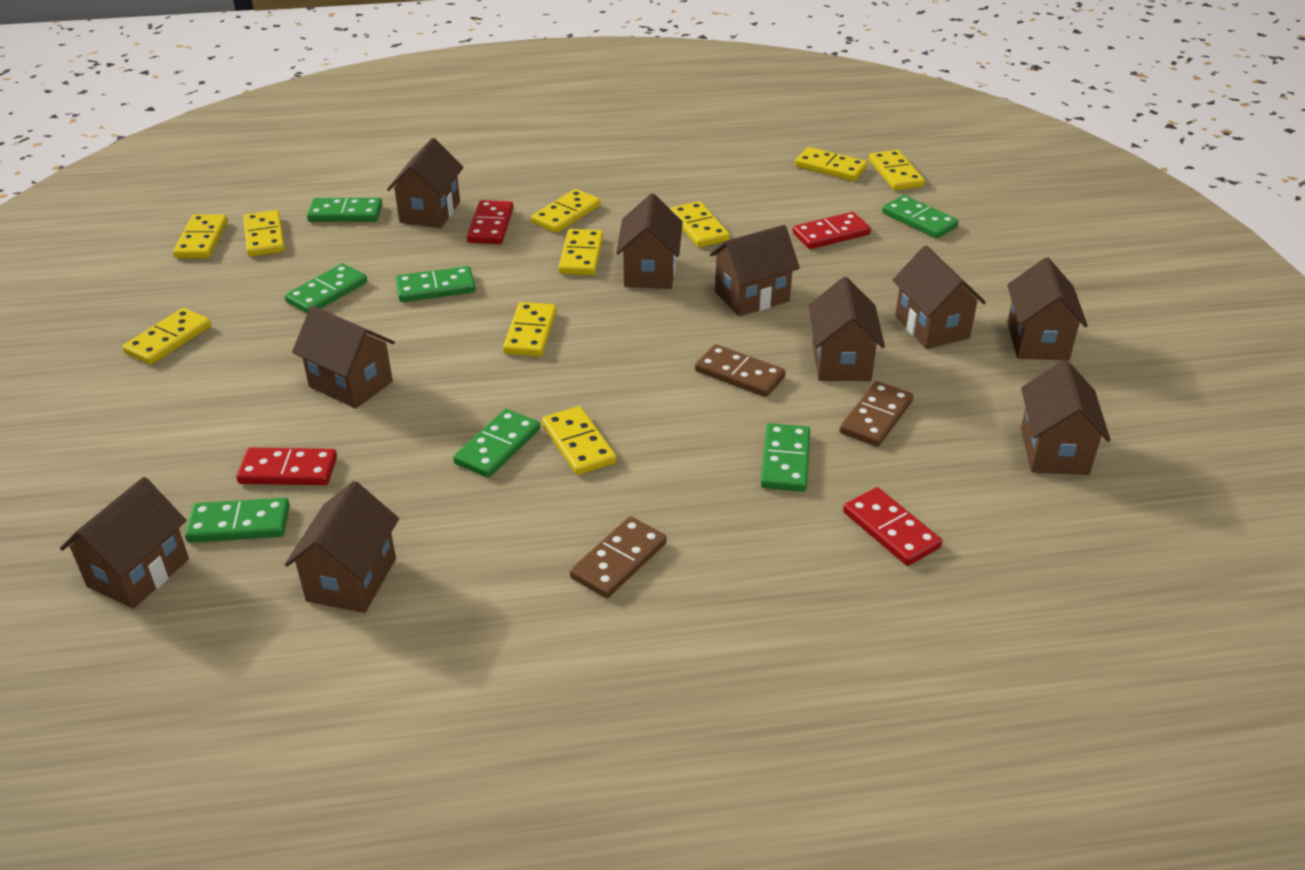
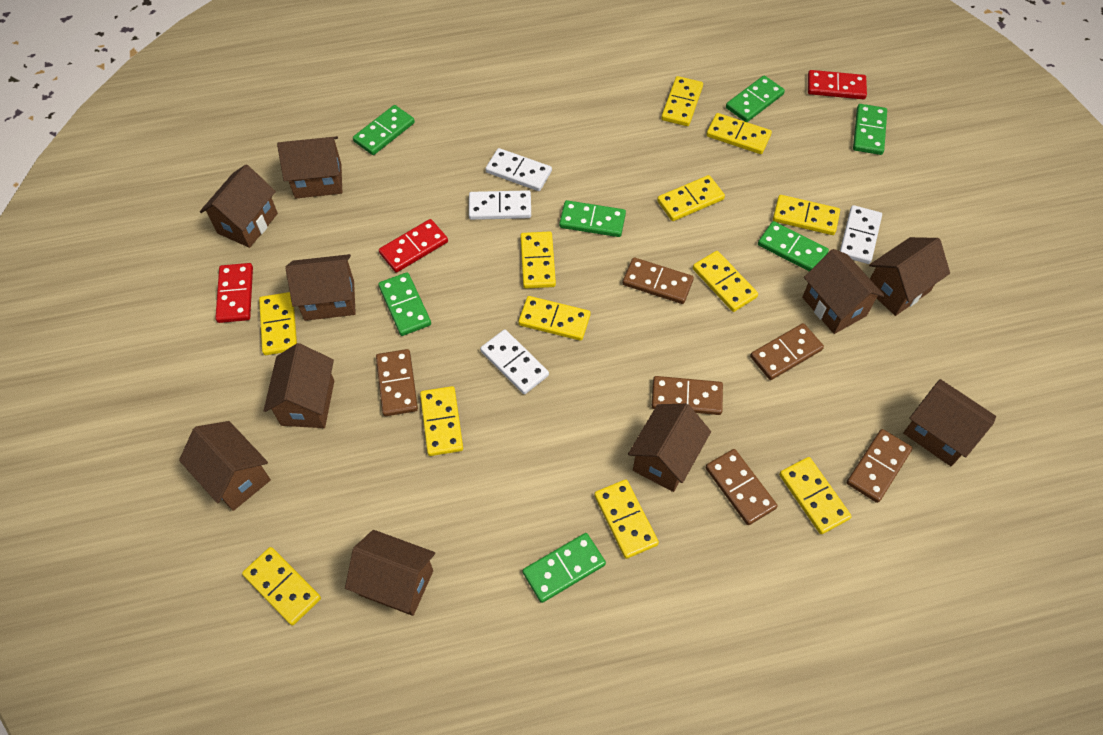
brown domino: 3 -> 6
red domino: 4 -> 3
white domino: 0 -> 4
yellow domino: 10 -> 12

